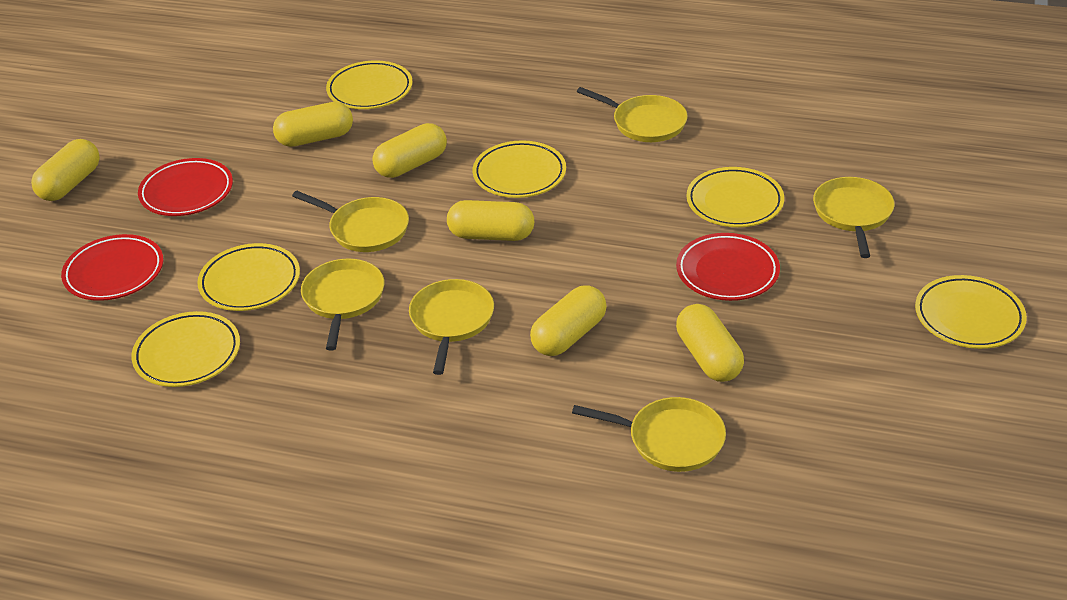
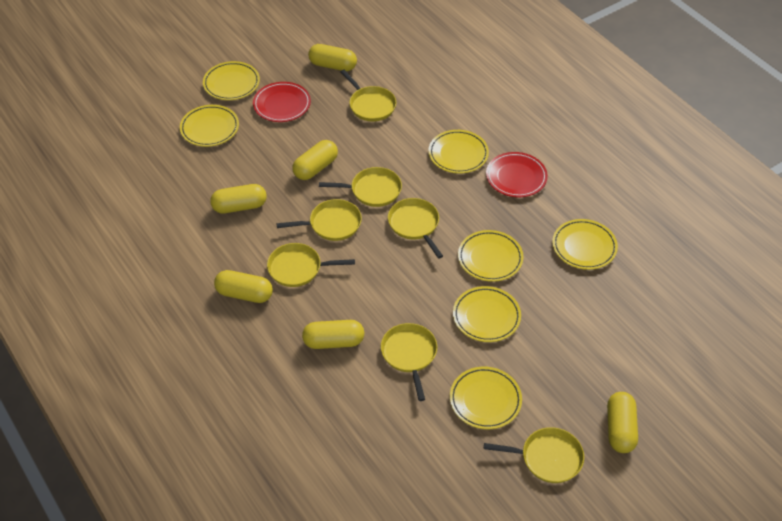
red plate: 3 -> 2
yellow pan: 6 -> 7
yellow plate: 6 -> 7

